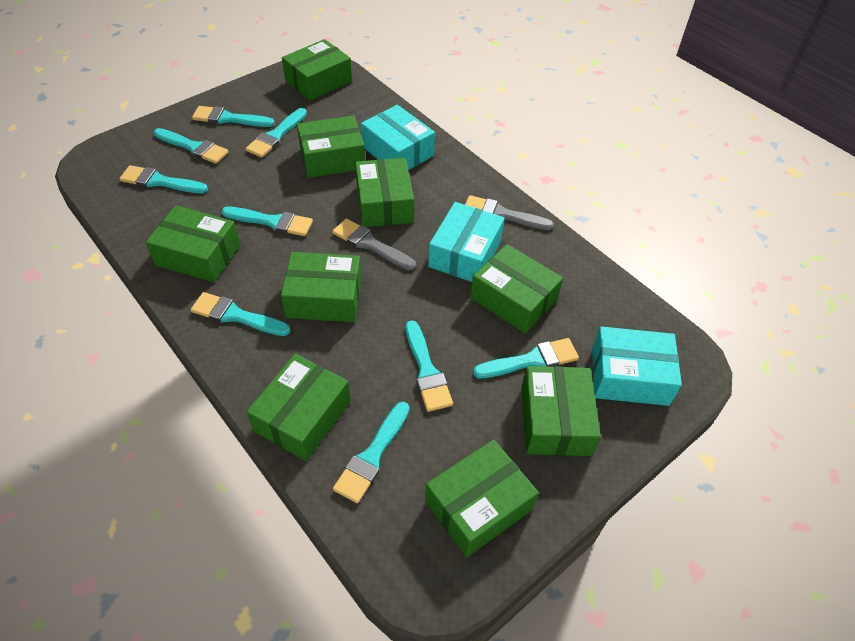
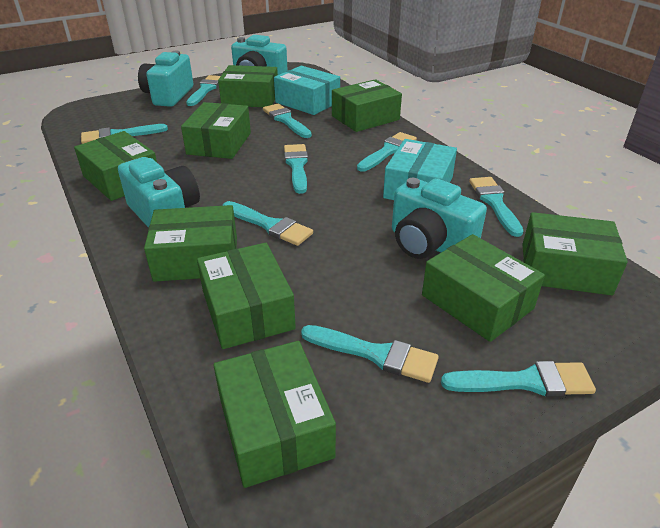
grey brush: 2 -> 0
turquoise box: 3 -> 2
turquoise camera: 0 -> 4

